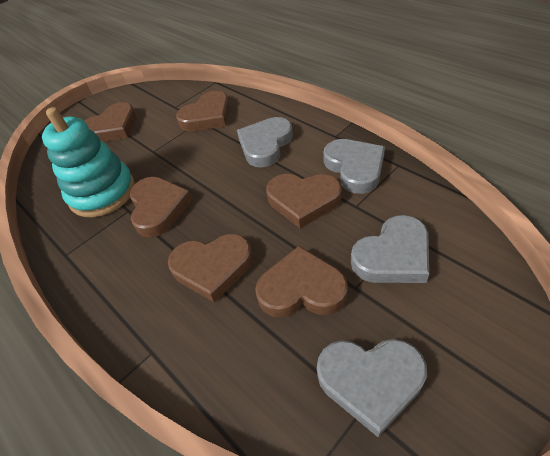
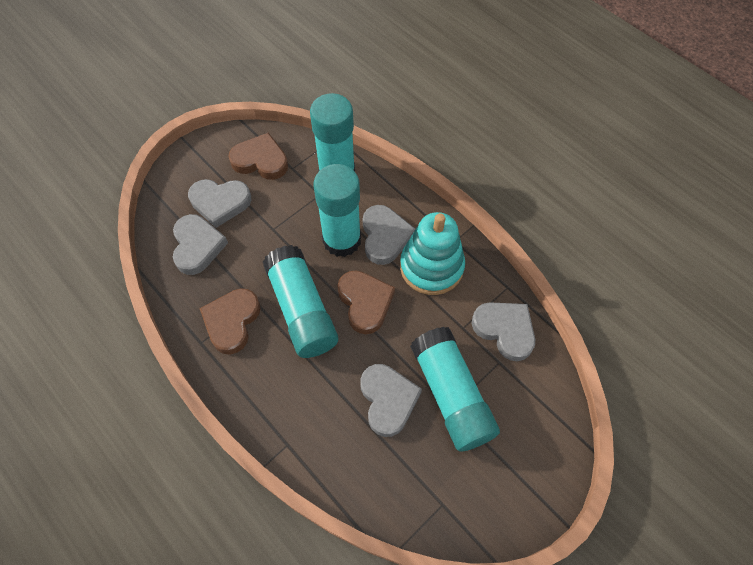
brown heart: 6 -> 3
grey heart: 4 -> 5
turquoise glue stick: 0 -> 4

